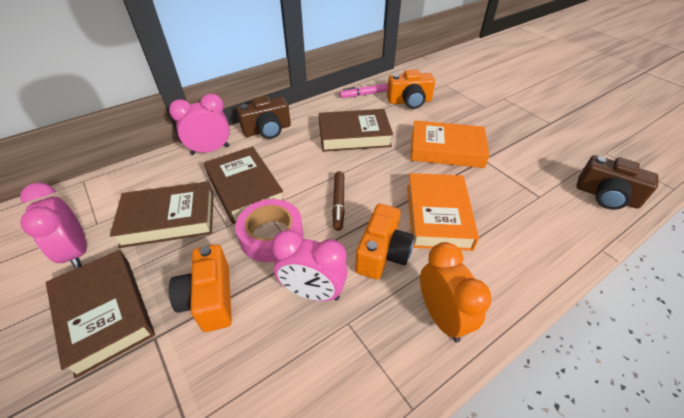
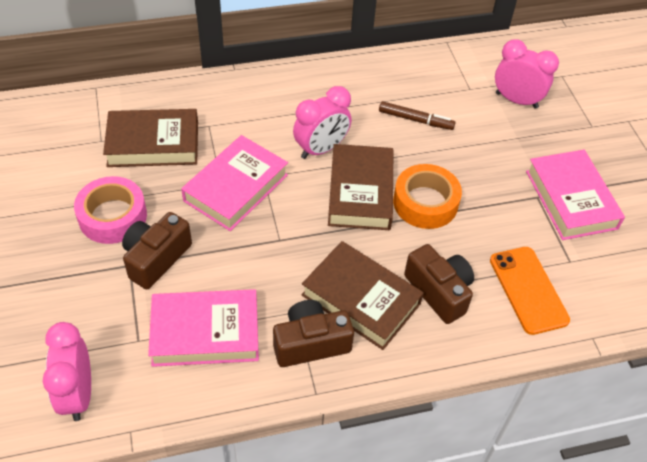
brown book: 4 -> 3
brown camera: 2 -> 3
orange book: 2 -> 0
orange camera: 3 -> 0
orange clock: 1 -> 0
orange phone: 0 -> 1
orange tape: 0 -> 1
pink book: 0 -> 3
pink marker: 1 -> 0

